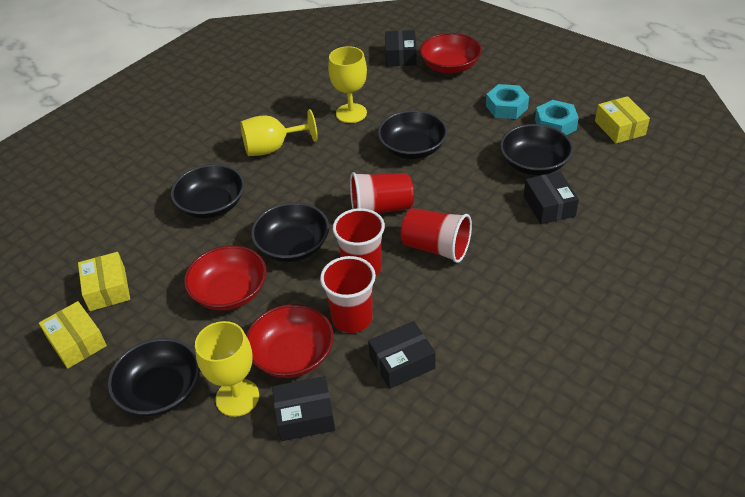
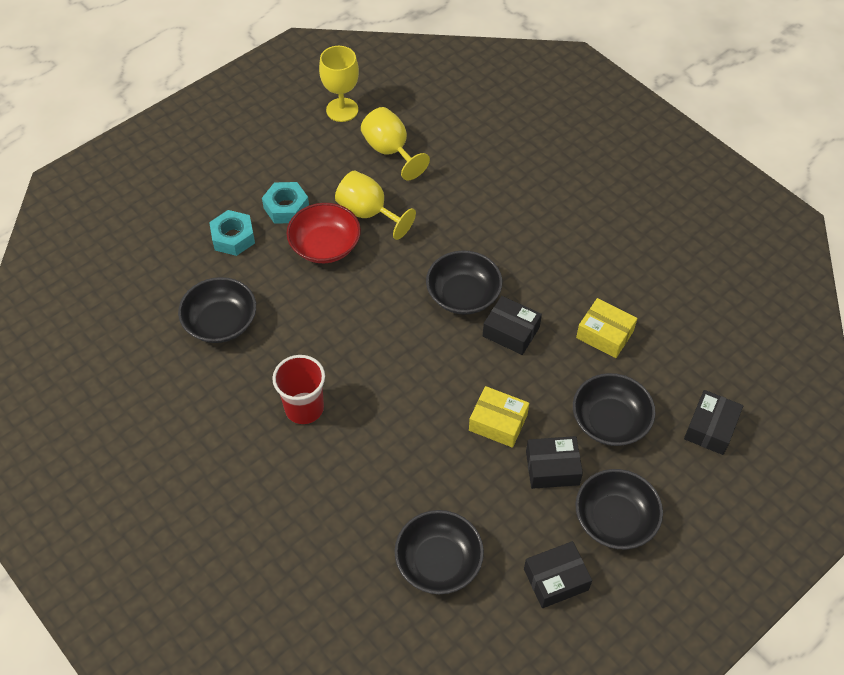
red bowl: 3 -> 1
red cup: 4 -> 1
yellow box: 3 -> 2

